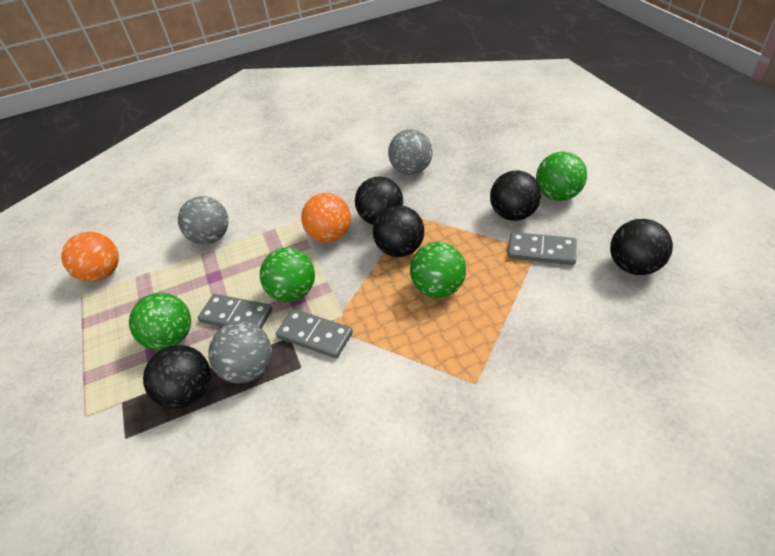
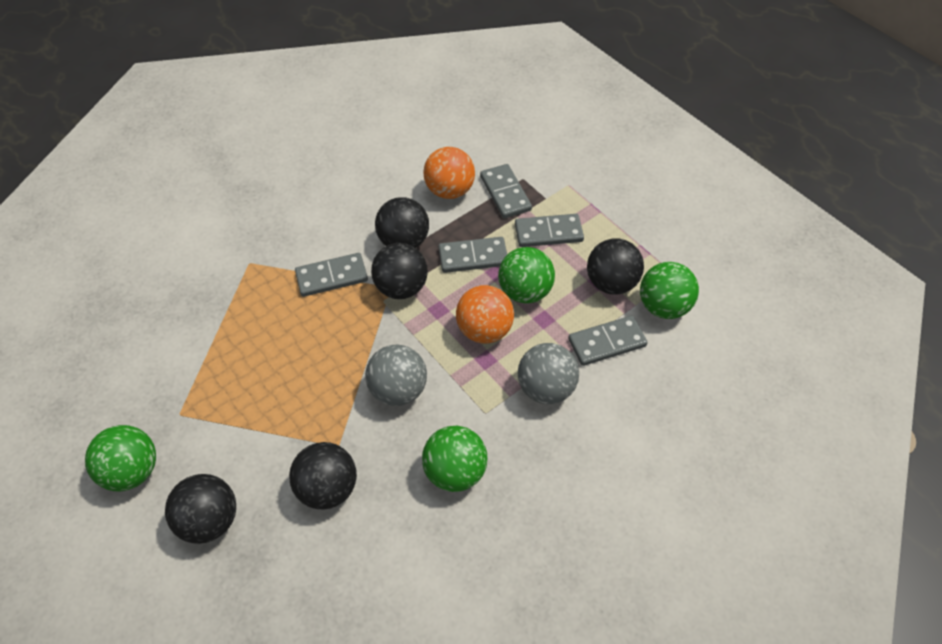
grey ball: 3 -> 2
grey domino: 3 -> 5

